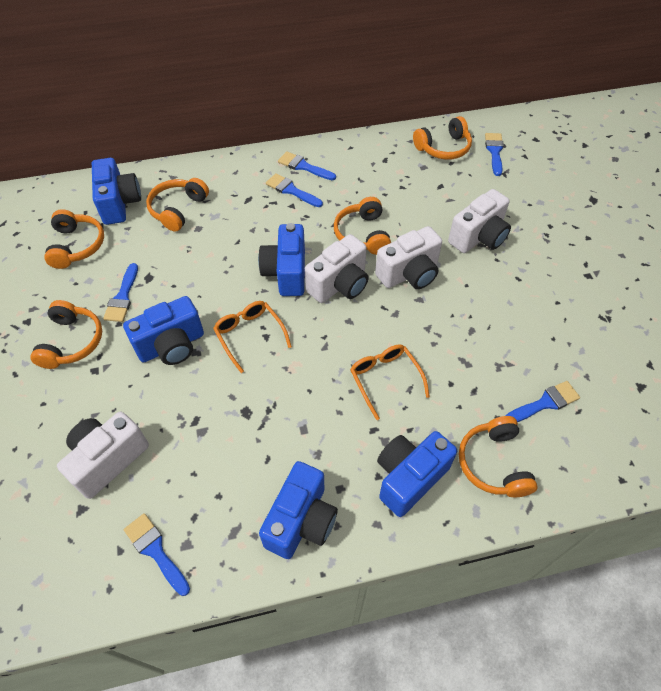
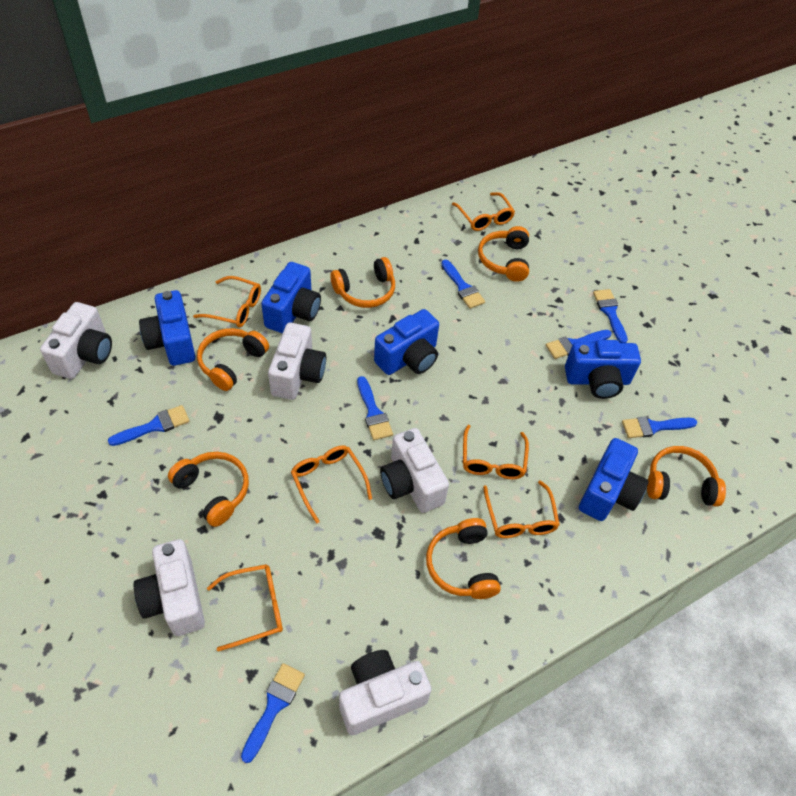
blue brush: 6 -> 7
orange glasses: 2 -> 6
white camera: 4 -> 5

